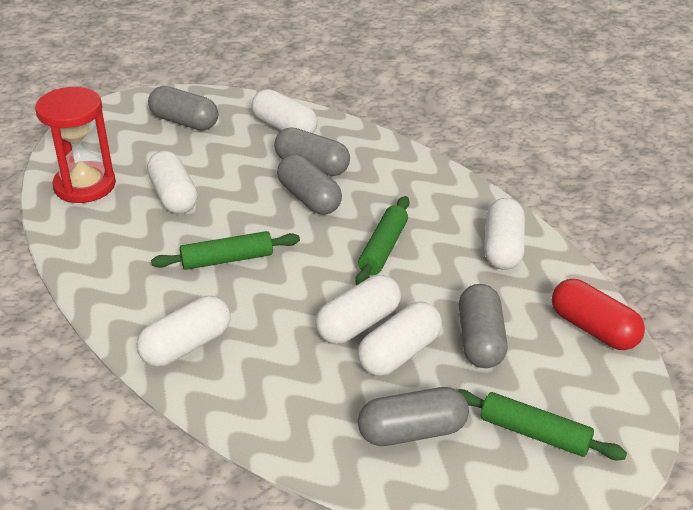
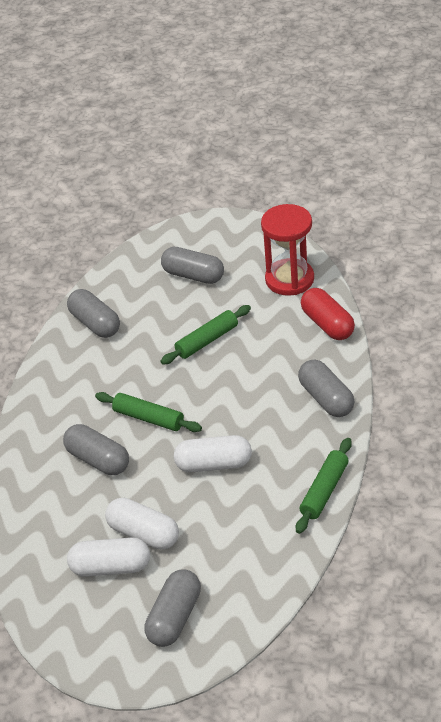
white capsule: 6 -> 3

